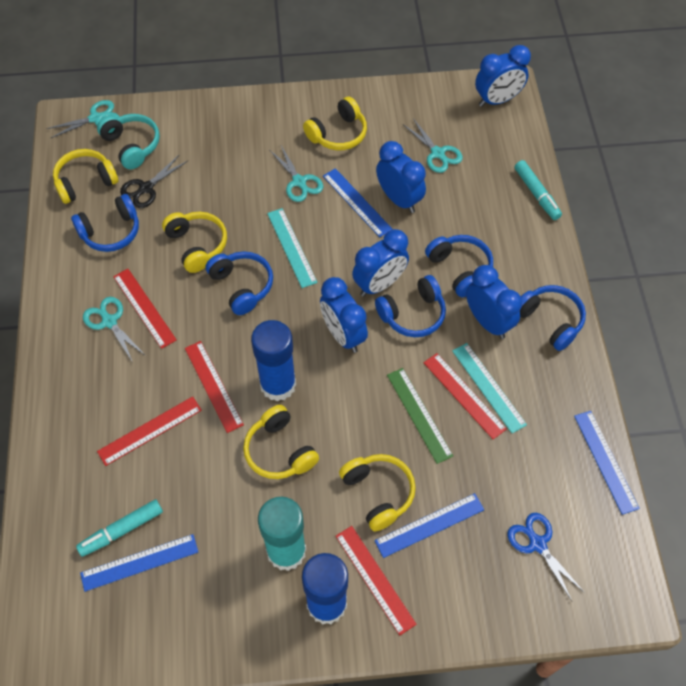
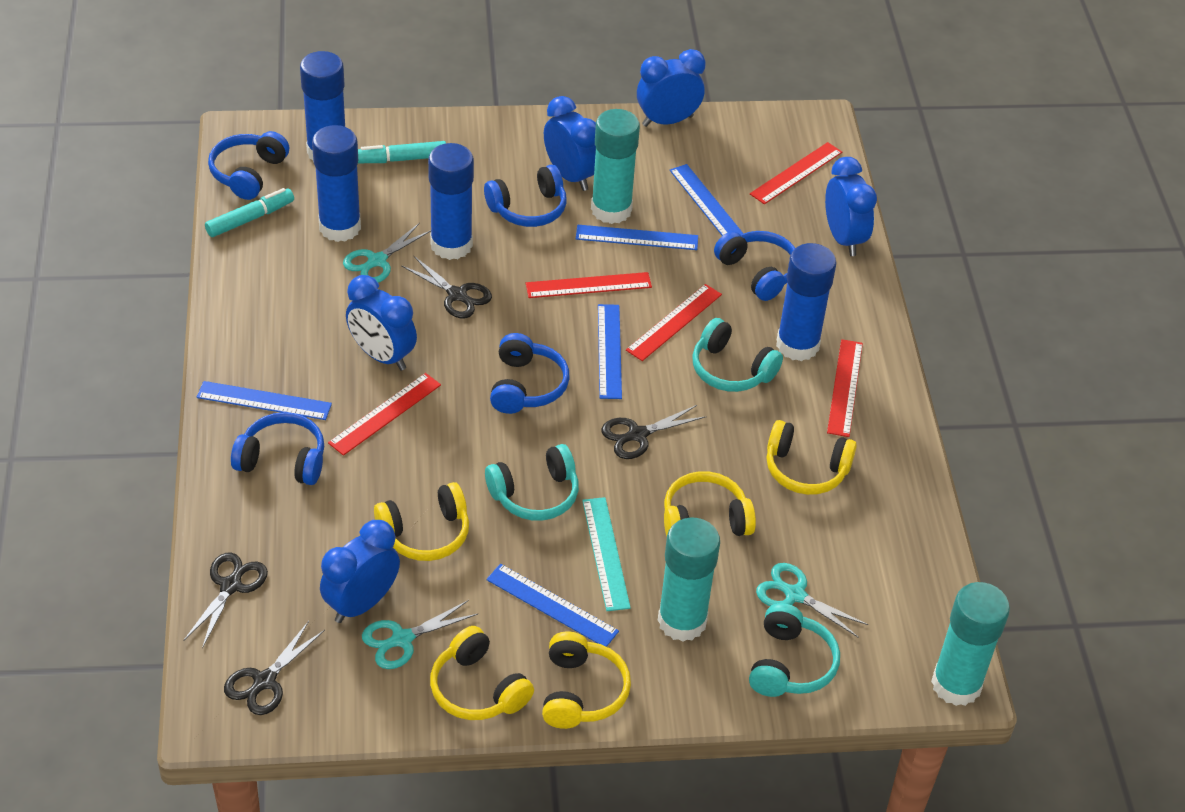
black scissors: 1 -> 4
blue glue stick: 2 -> 4
blue ruler: 4 -> 5
blue scissors: 1 -> 0
green ruler: 1 -> 0
turquoise glue stick: 1 -> 3
turquoise headphones: 1 -> 3
turquoise ruler: 2 -> 1
turquoise scissors: 4 -> 3

